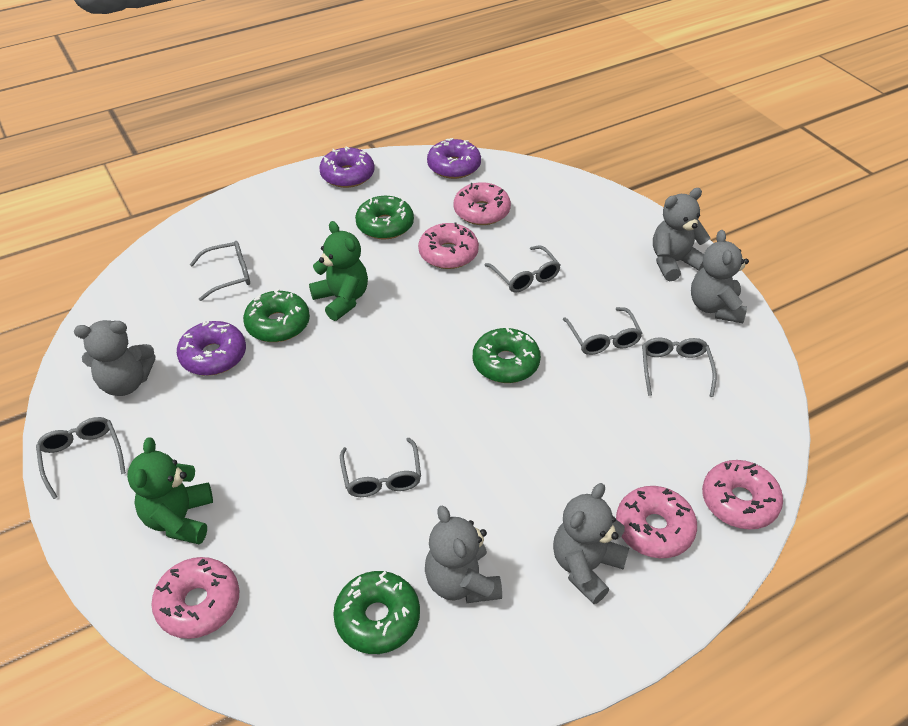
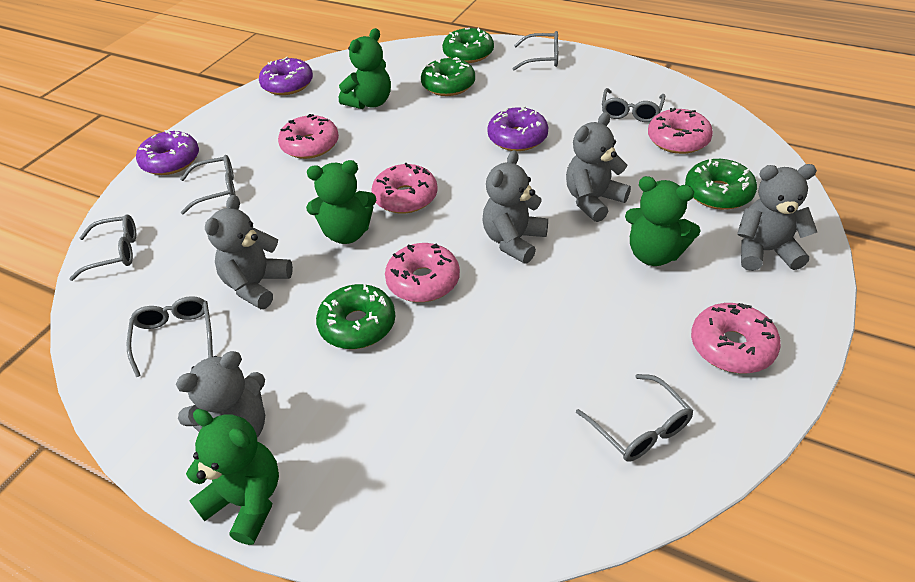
green teddy bear: 2 -> 4

